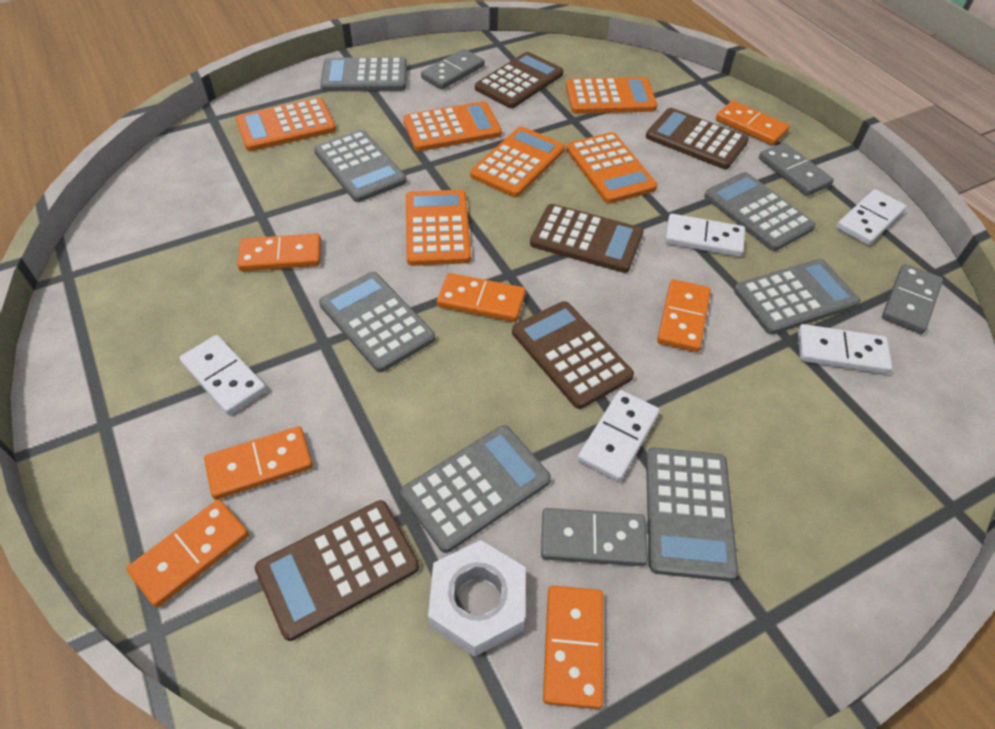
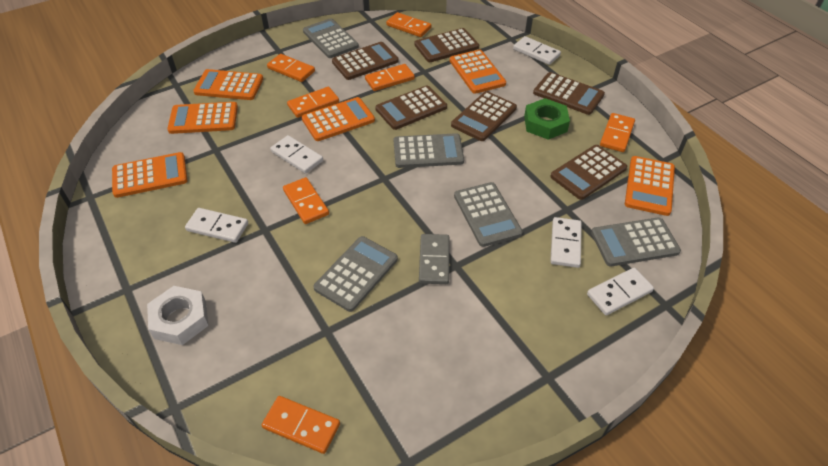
brown calculator: 5 -> 6
green nut: 0 -> 1
grey calculator: 7 -> 5
grey domino: 4 -> 1

